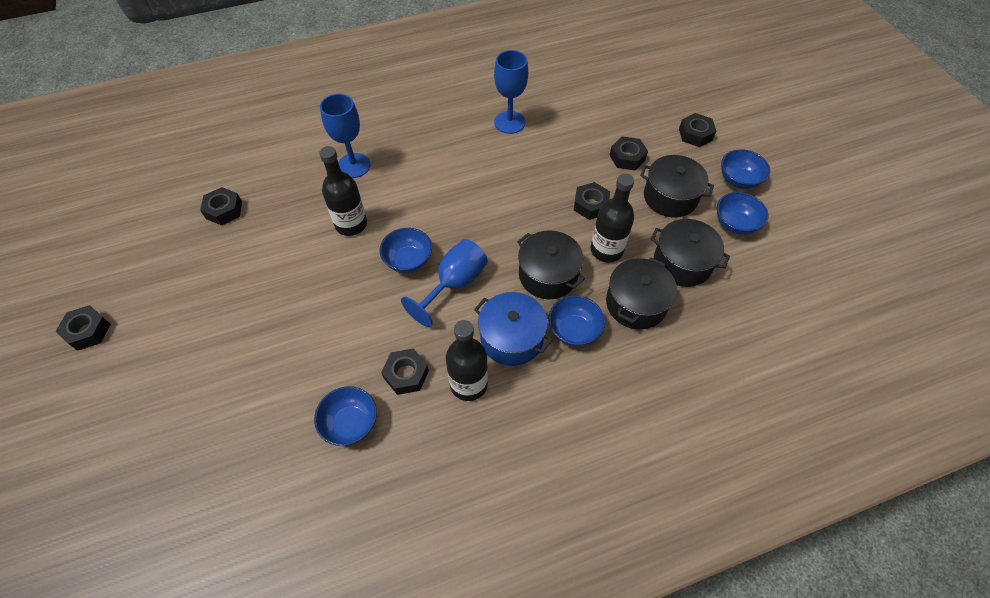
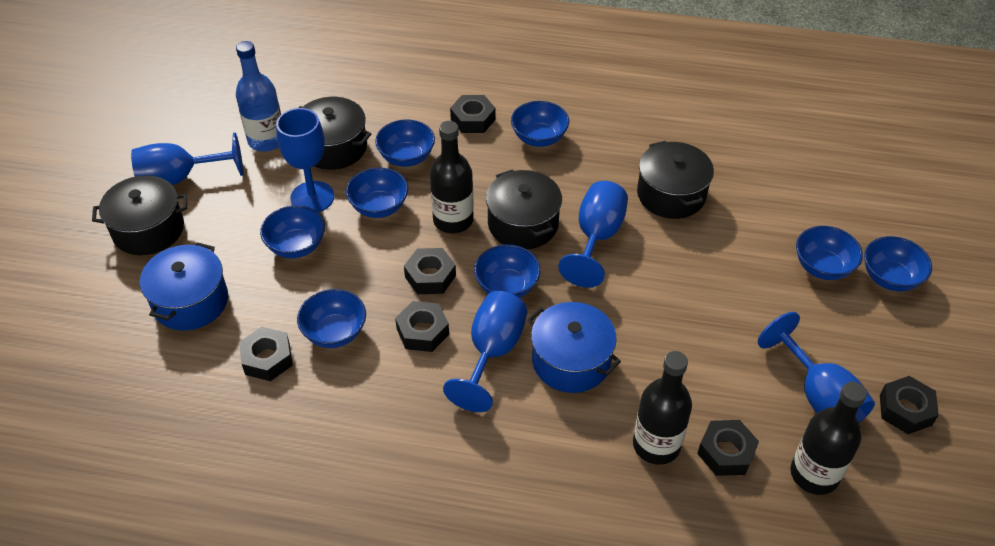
blue bottle: 0 -> 1
blue bowl: 5 -> 8
blue goblet: 3 -> 5
blue pot: 1 -> 2

